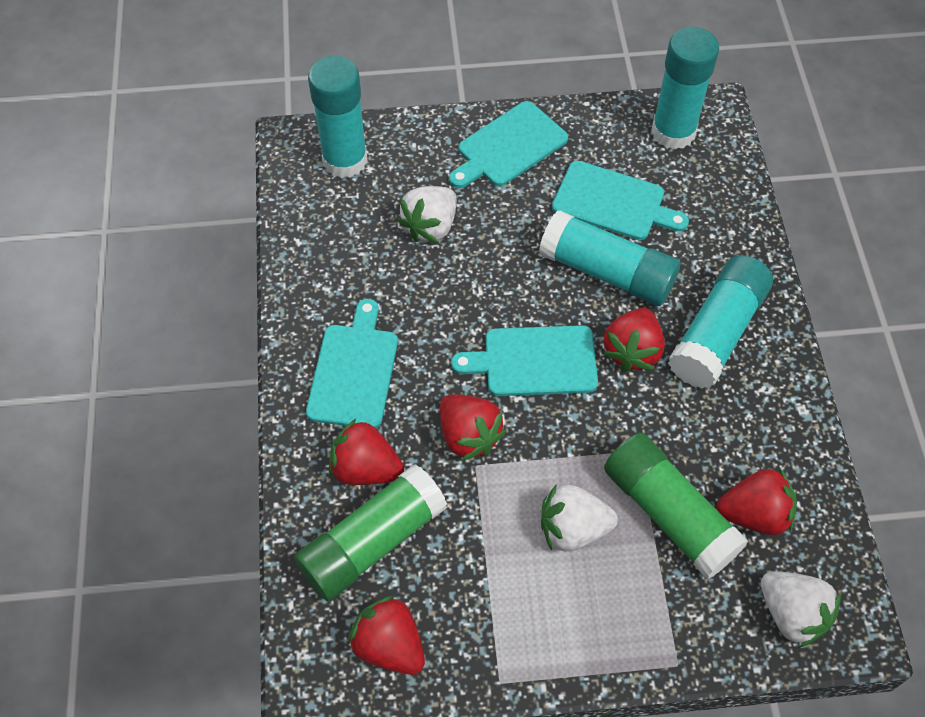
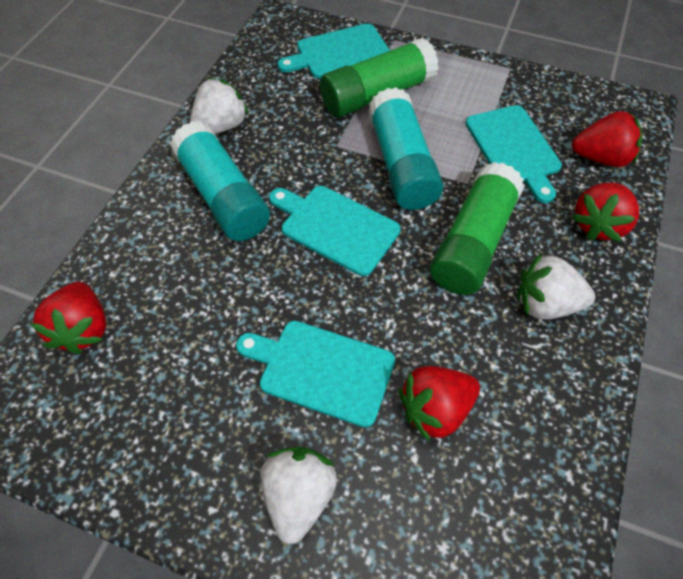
red strawberry: 5 -> 4
turquoise glue stick: 4 -> 2

